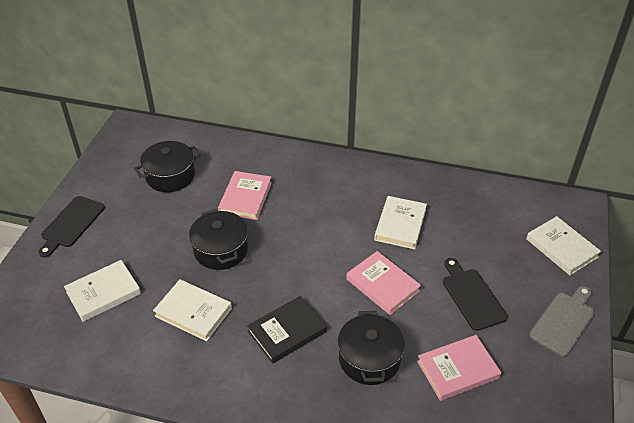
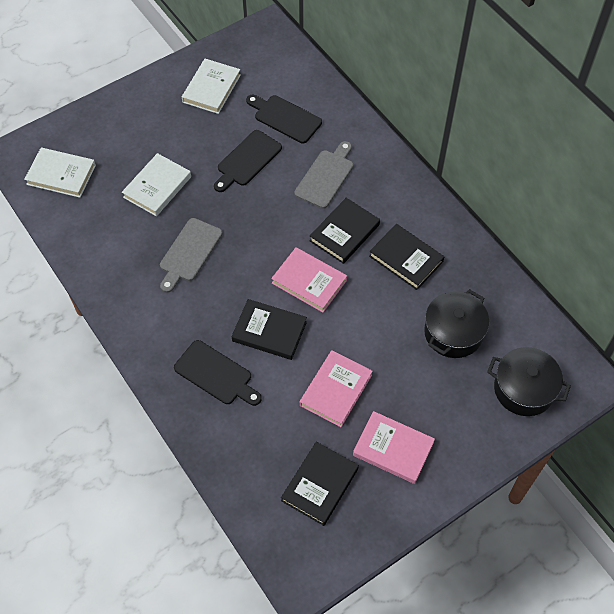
black book: 1 -> 4
black cutting board: 2 -> 3
black pot: 3 -> 2
grey cutting board: 1 -> 2
white book: 4 -> 3

